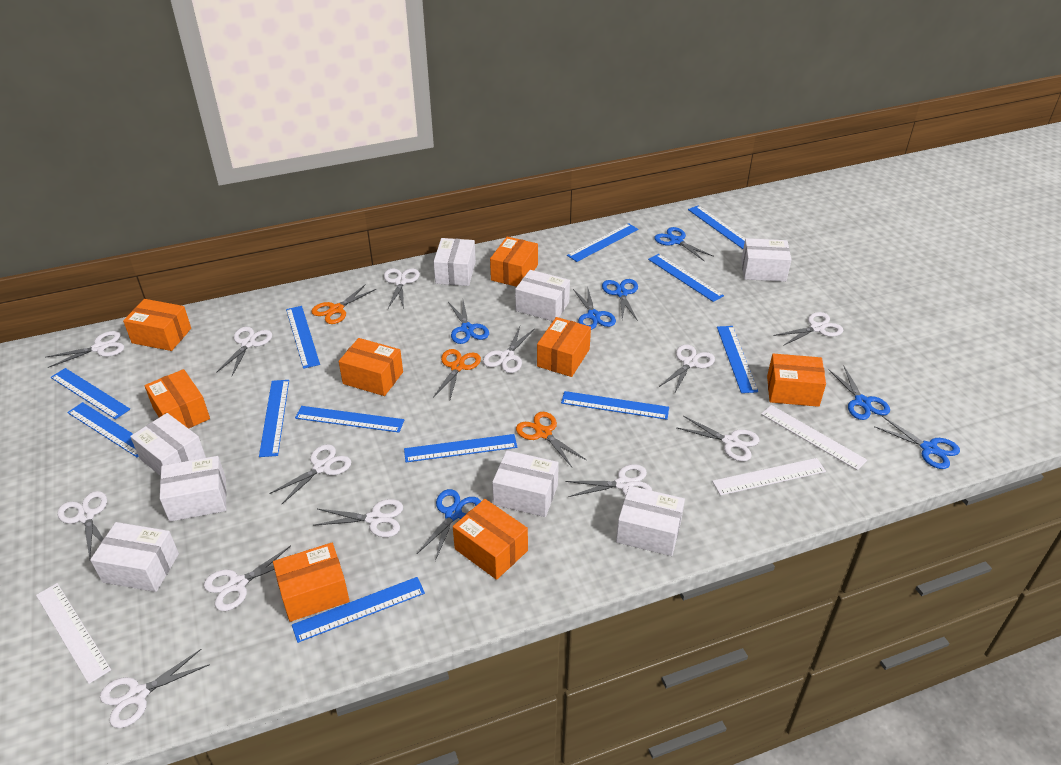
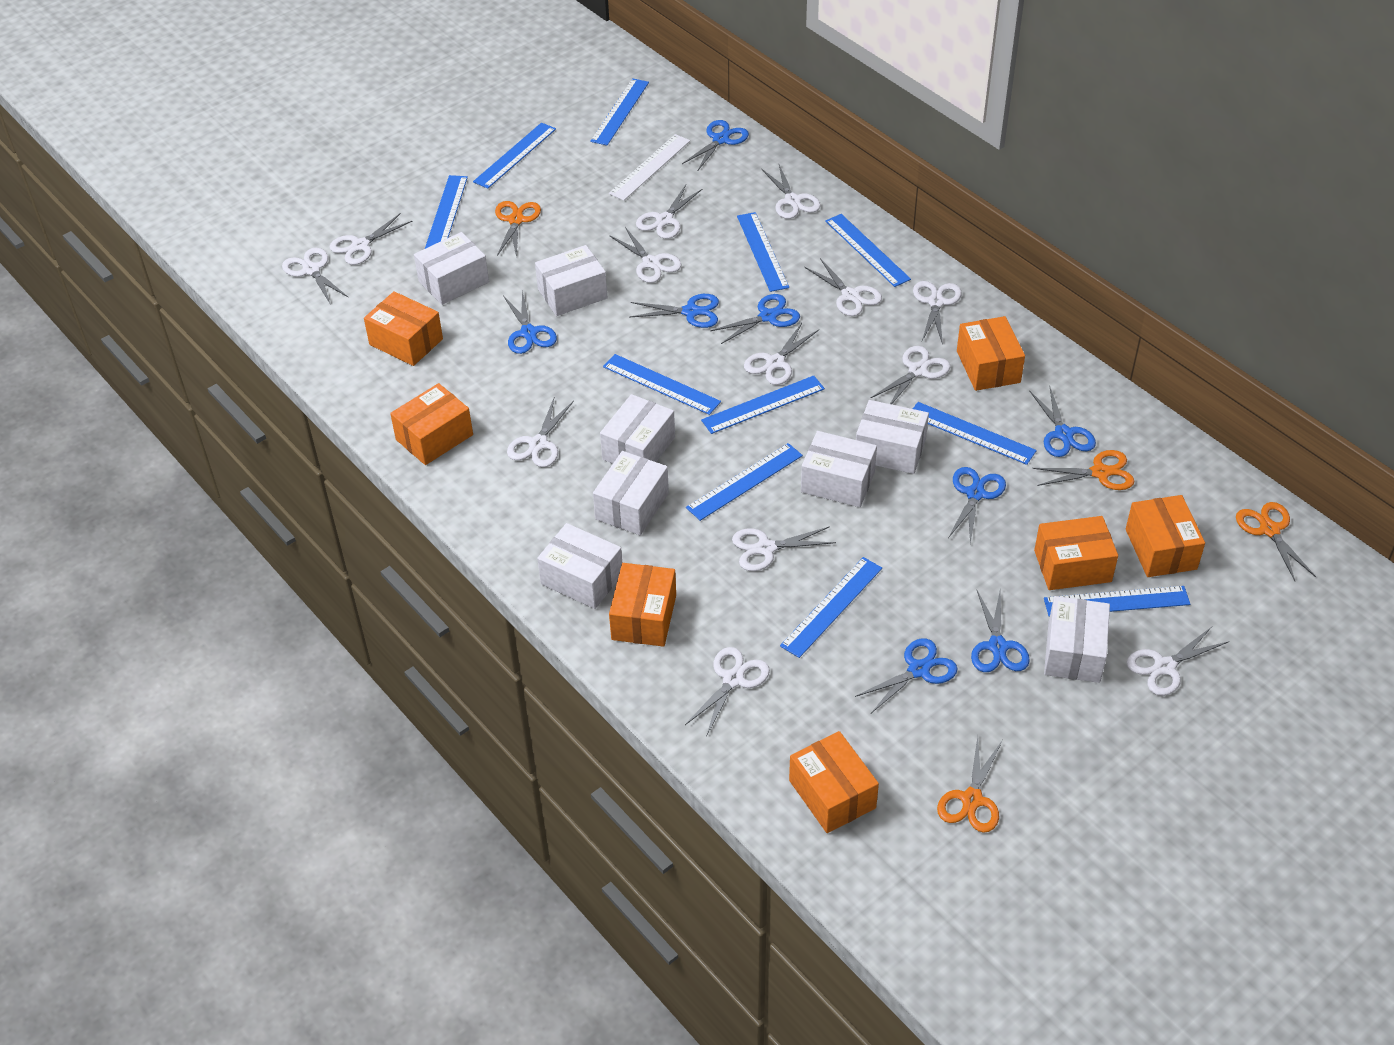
blue ruler: 12 -> 11
blue scissors: 7 -> 8
orange box: 8 -> 7
orange scissors: 3 -> 4
white ruler: 3 -> 1

